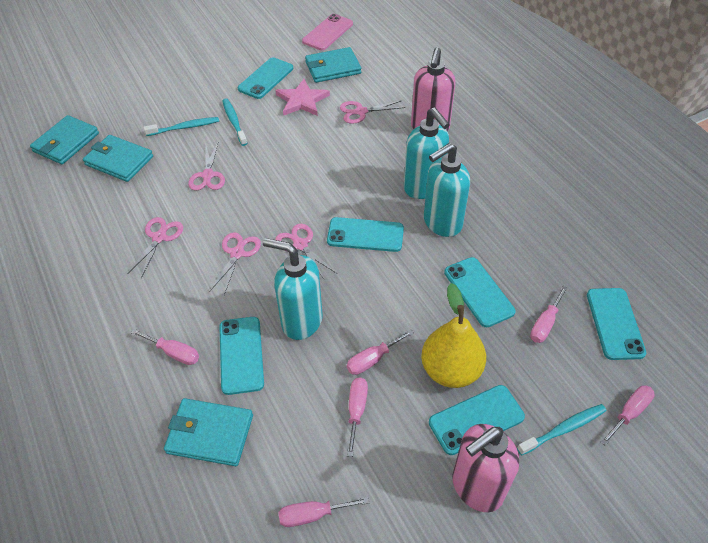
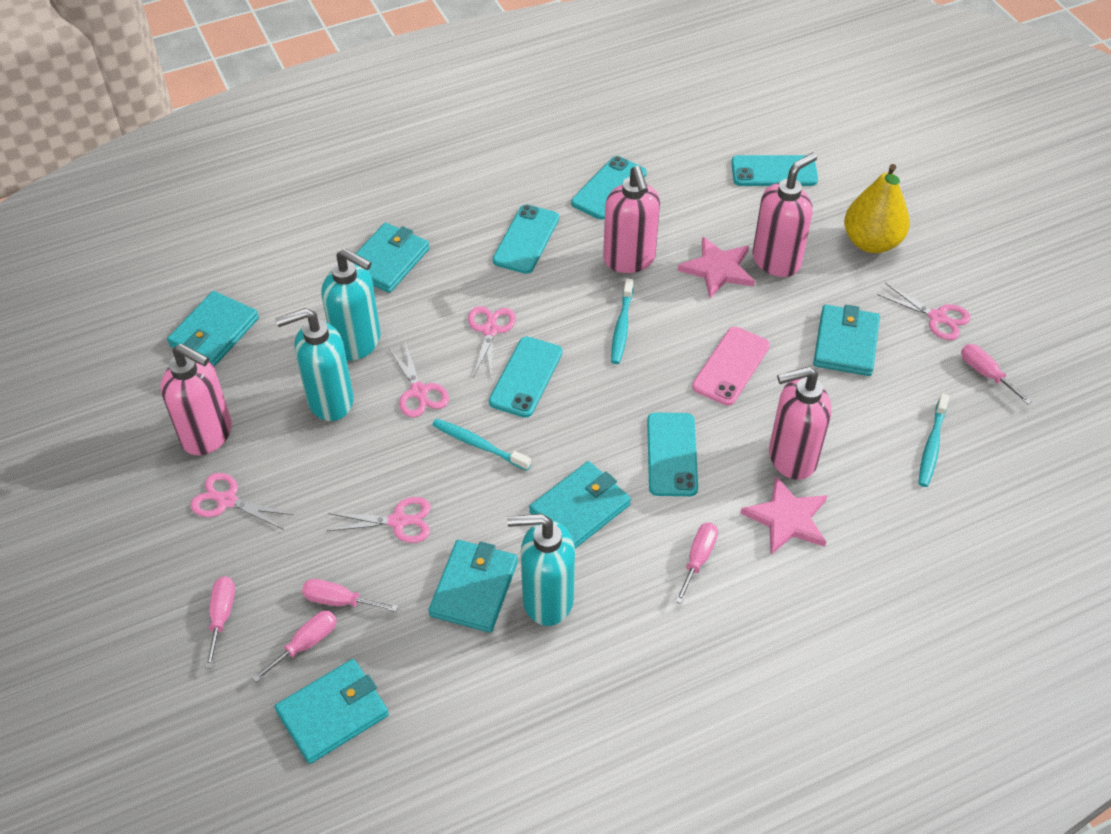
pink screwdriver: 6 -> 5
pink soap dispenser: 2 -> 4
pink star: 1 -> 2
turquoise phone: 6 -> 5
turquoise wallet: 4 -> 6

